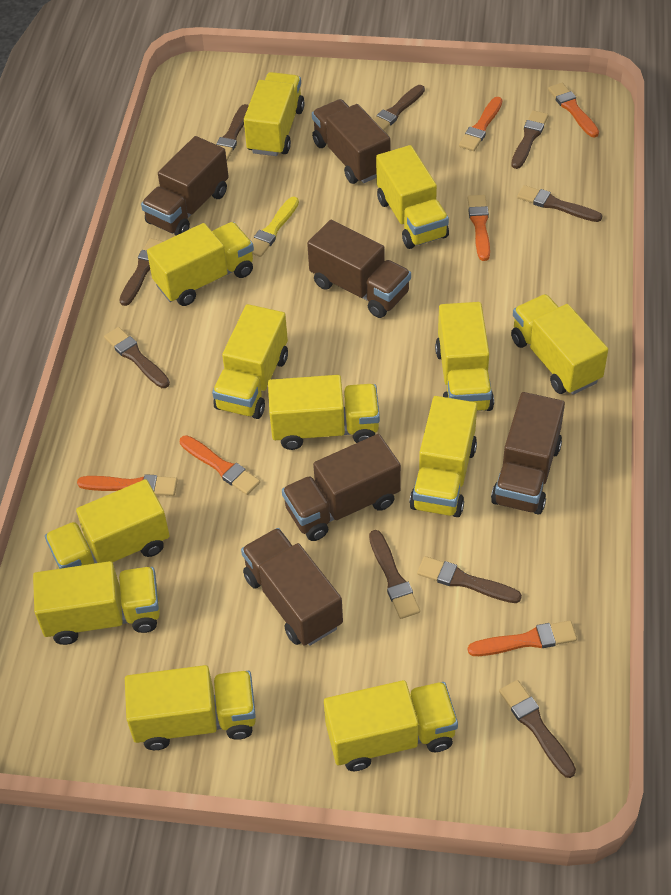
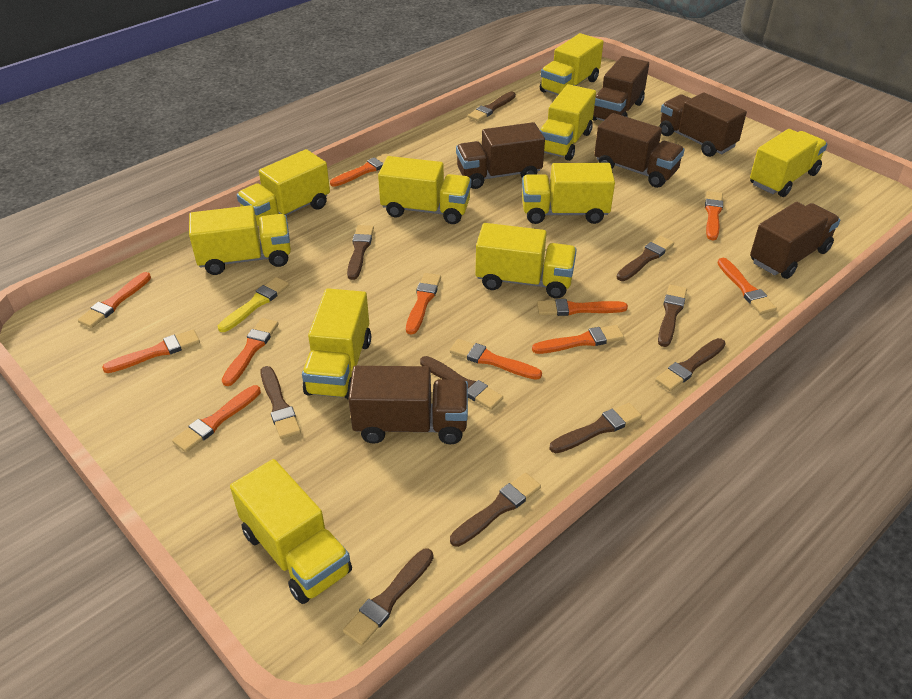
brown brush: 9 -> 10
orange brush: 6 -> 11
yellow truck: 12 -> 10

